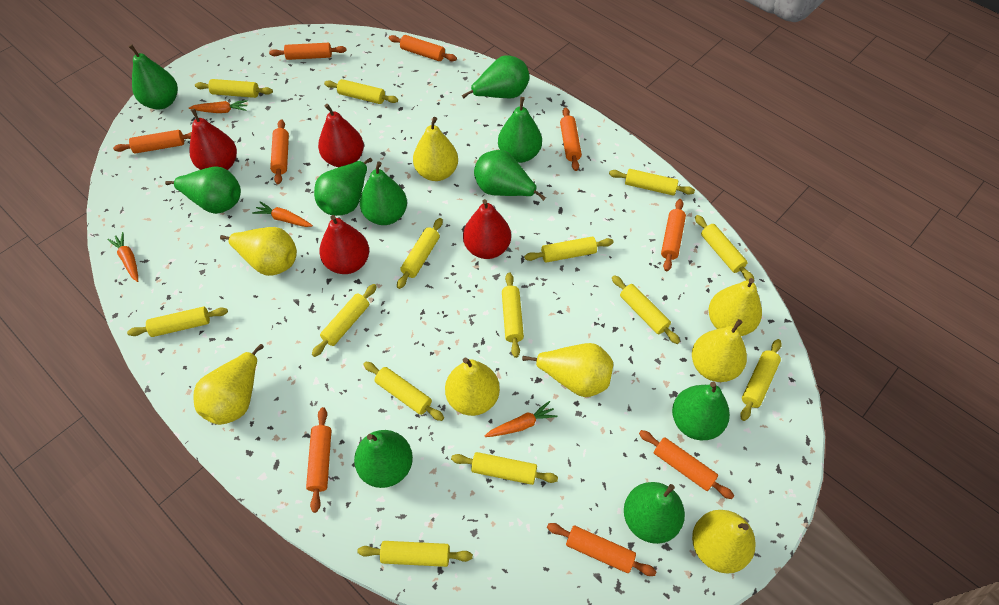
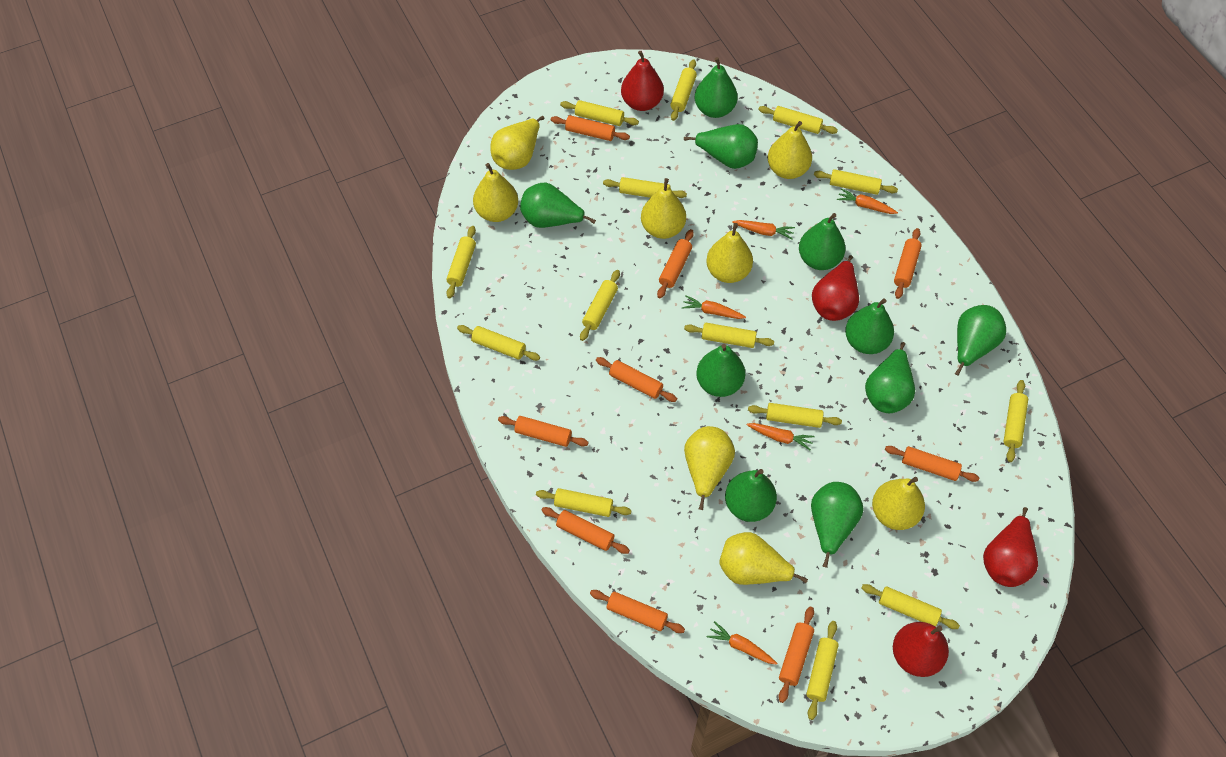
orange carrot: 4 -> 5

